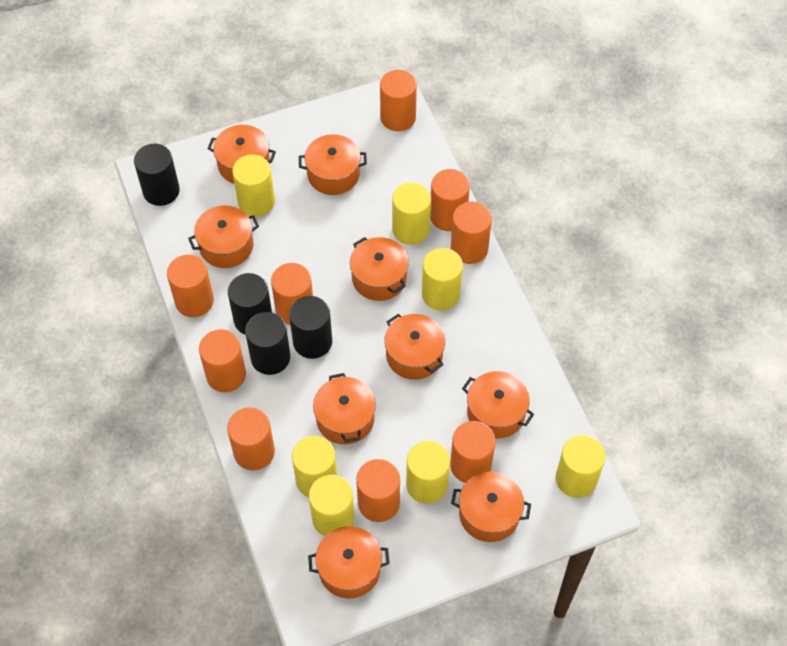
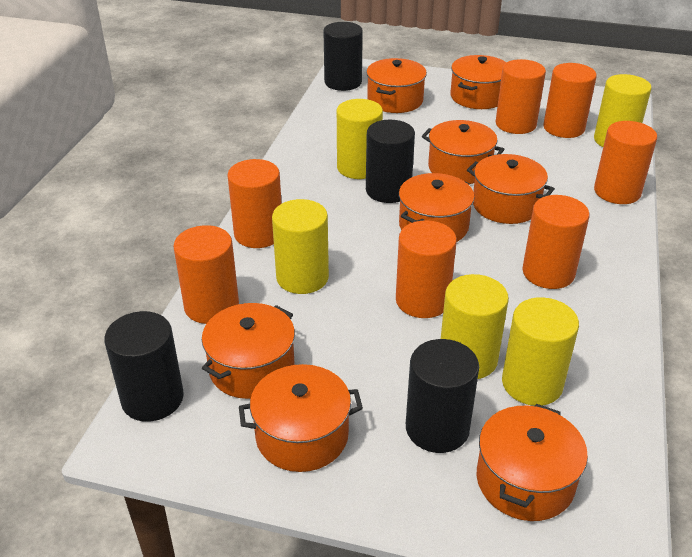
orange cylinder: 9 -> 7
orange pot: 9 -> 8
yellow cylinder: 7 -> 5

